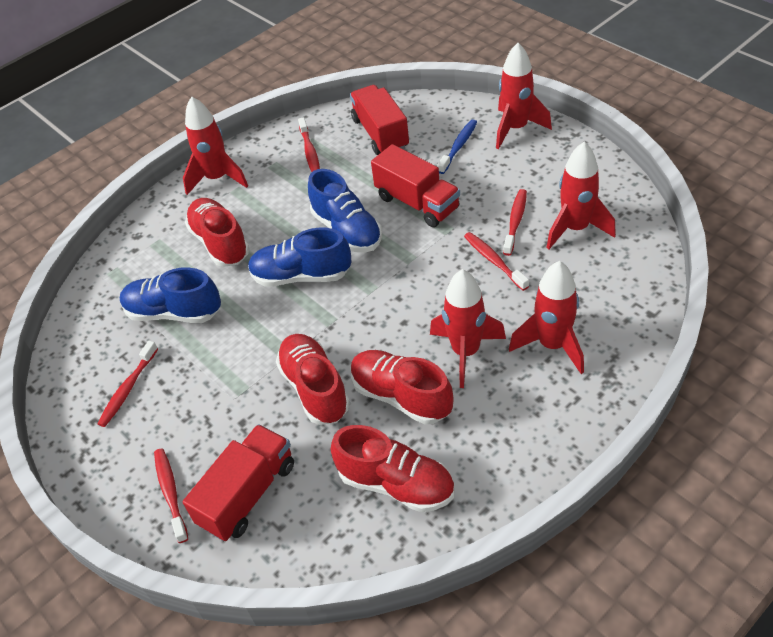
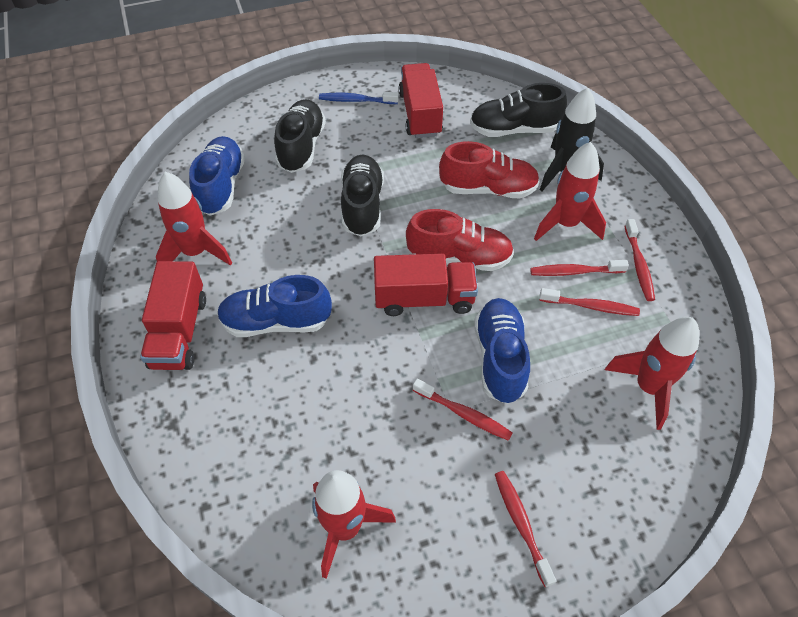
black rocket: 0 -> 1
black shoe: 0 -> 3
red rocket: 5 -> 4
red shoe: 4 -> 2

